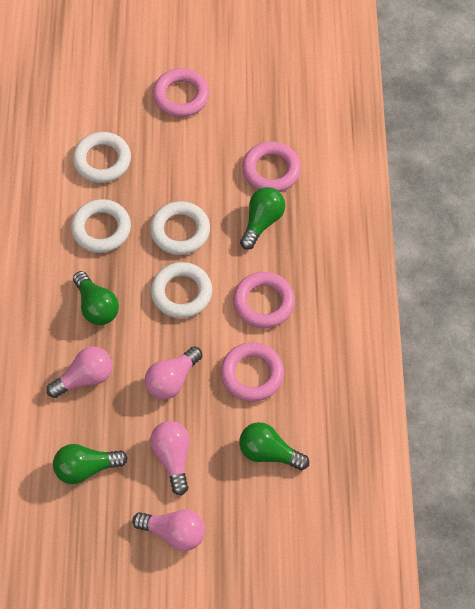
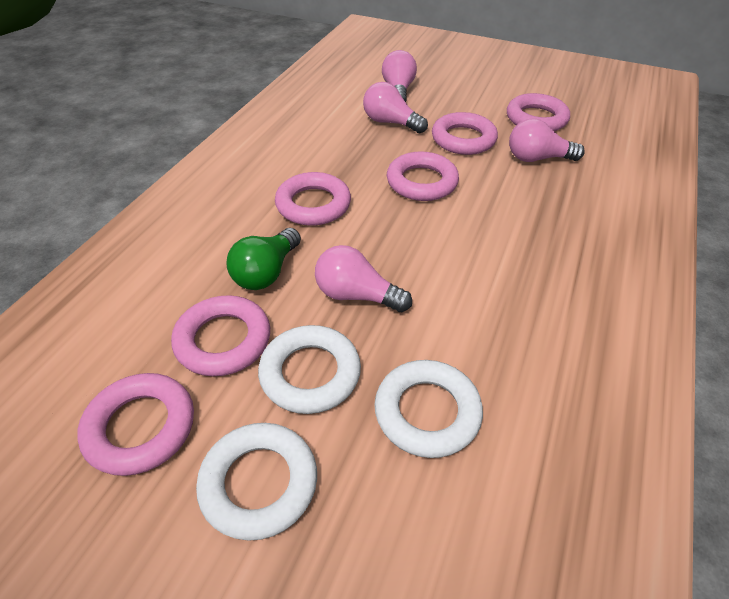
green light bulb: 4 -> 1
pink ring: 4 -> 6
white ring: 4 -> 3

